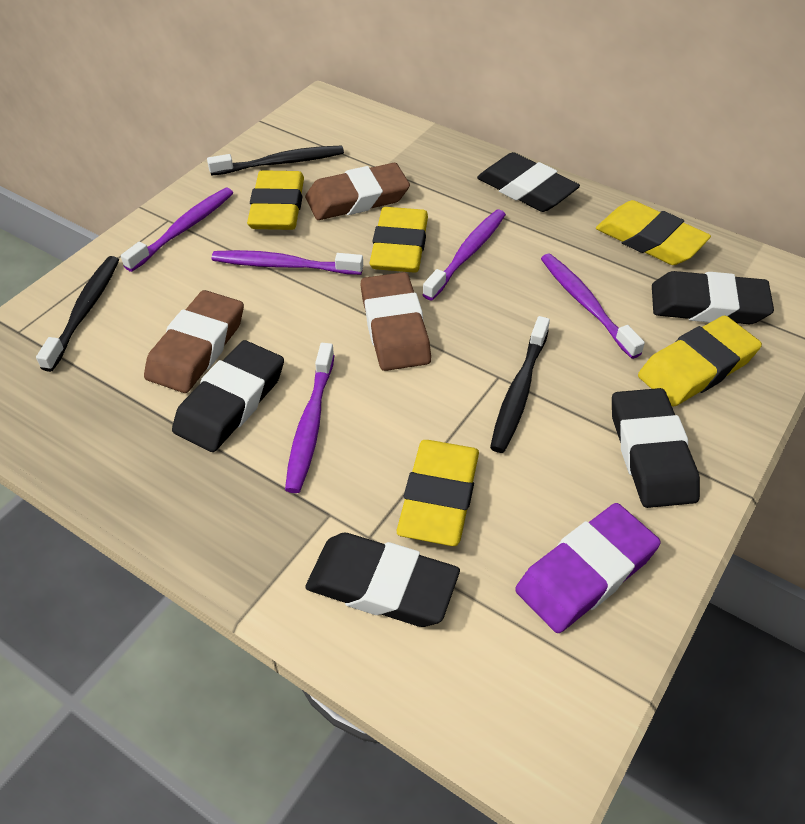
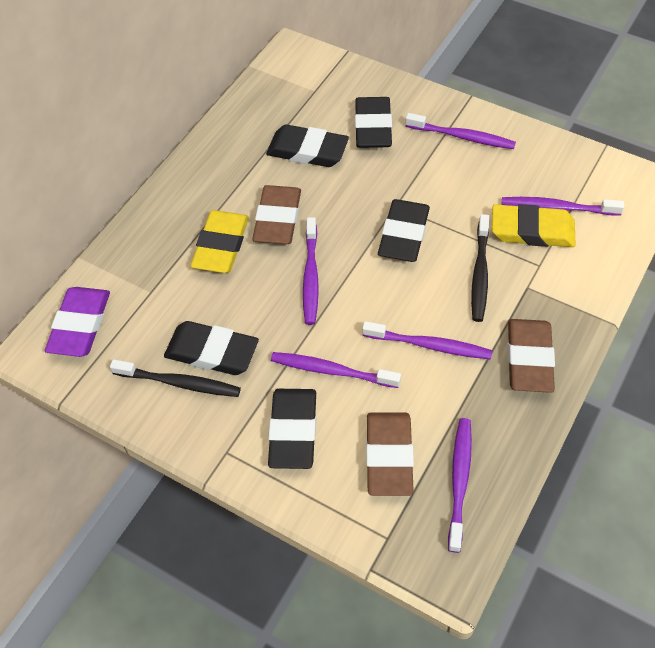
black toothbrush: 3 -> 2
purple toothbrush: 5 -> 6
yellow eraser: 5 -> 2

